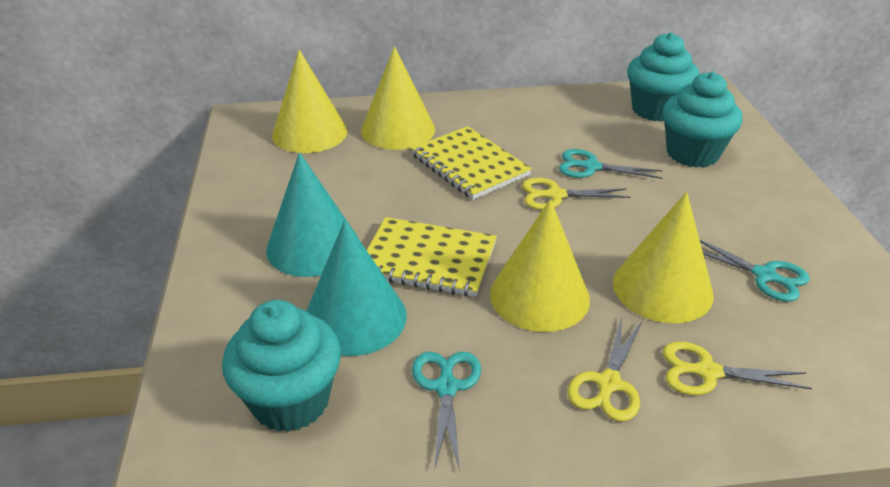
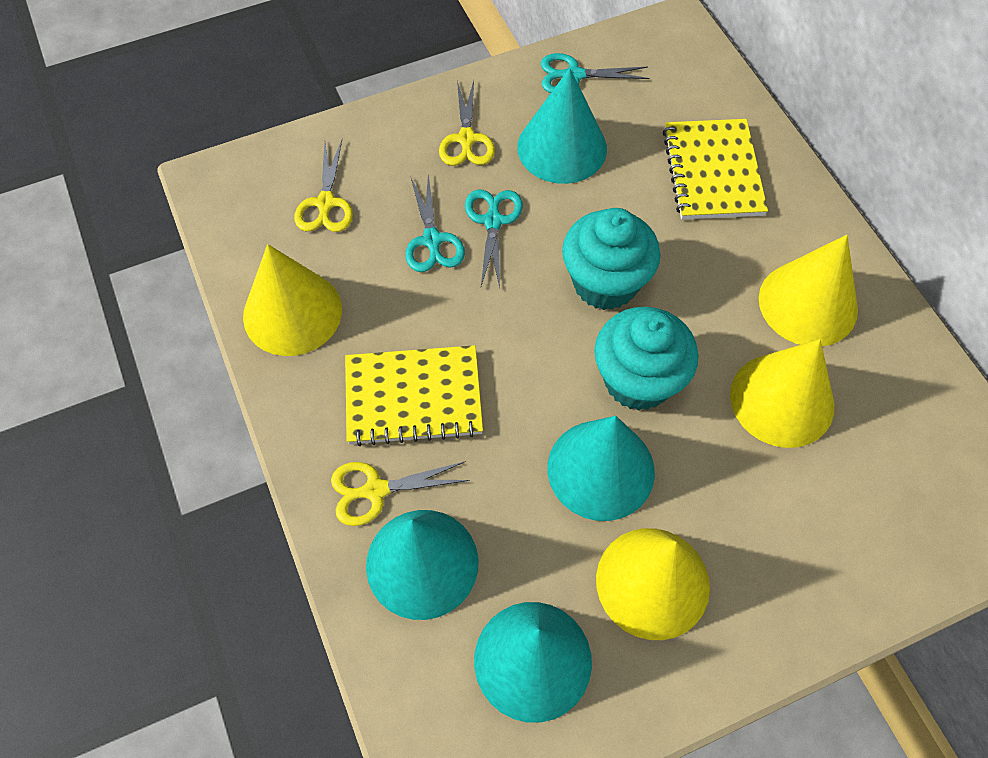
turquoise cone: 2 -> 4
turquoise cupcake: 3 -> 2

